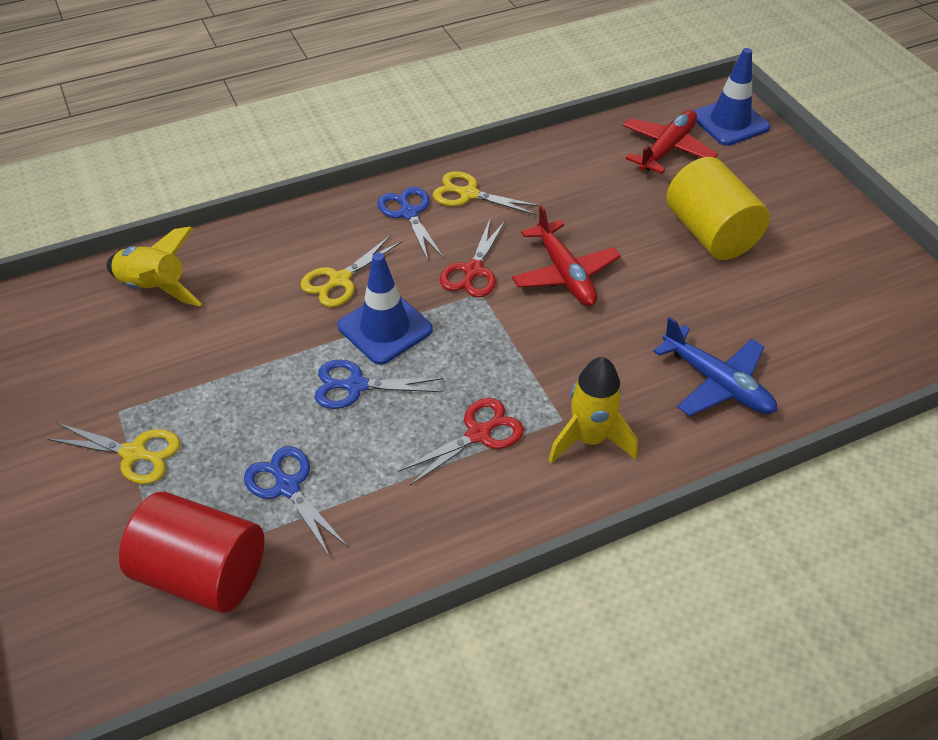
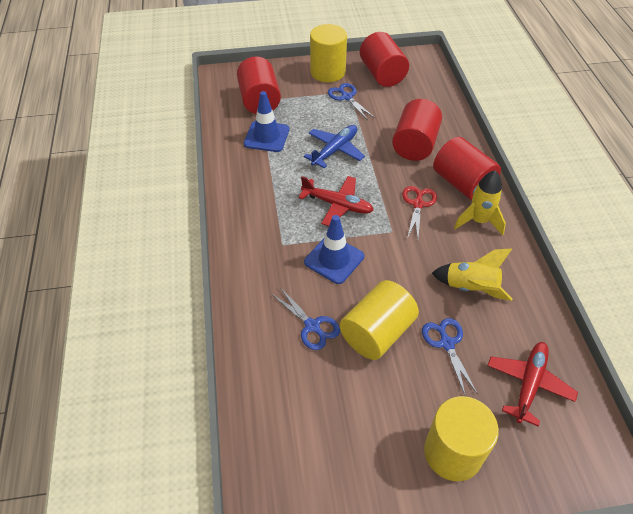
red cylinder: 1 -> 4
red scissors: 2 -> 1
yellow cylinder: 1 -> 3
yellow scissors: 3 -> 0

